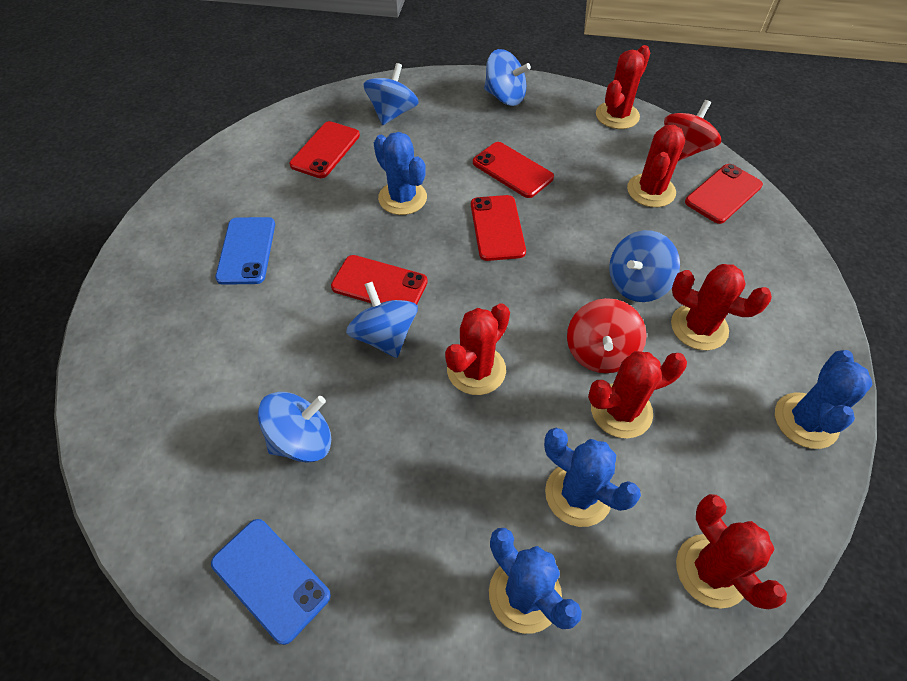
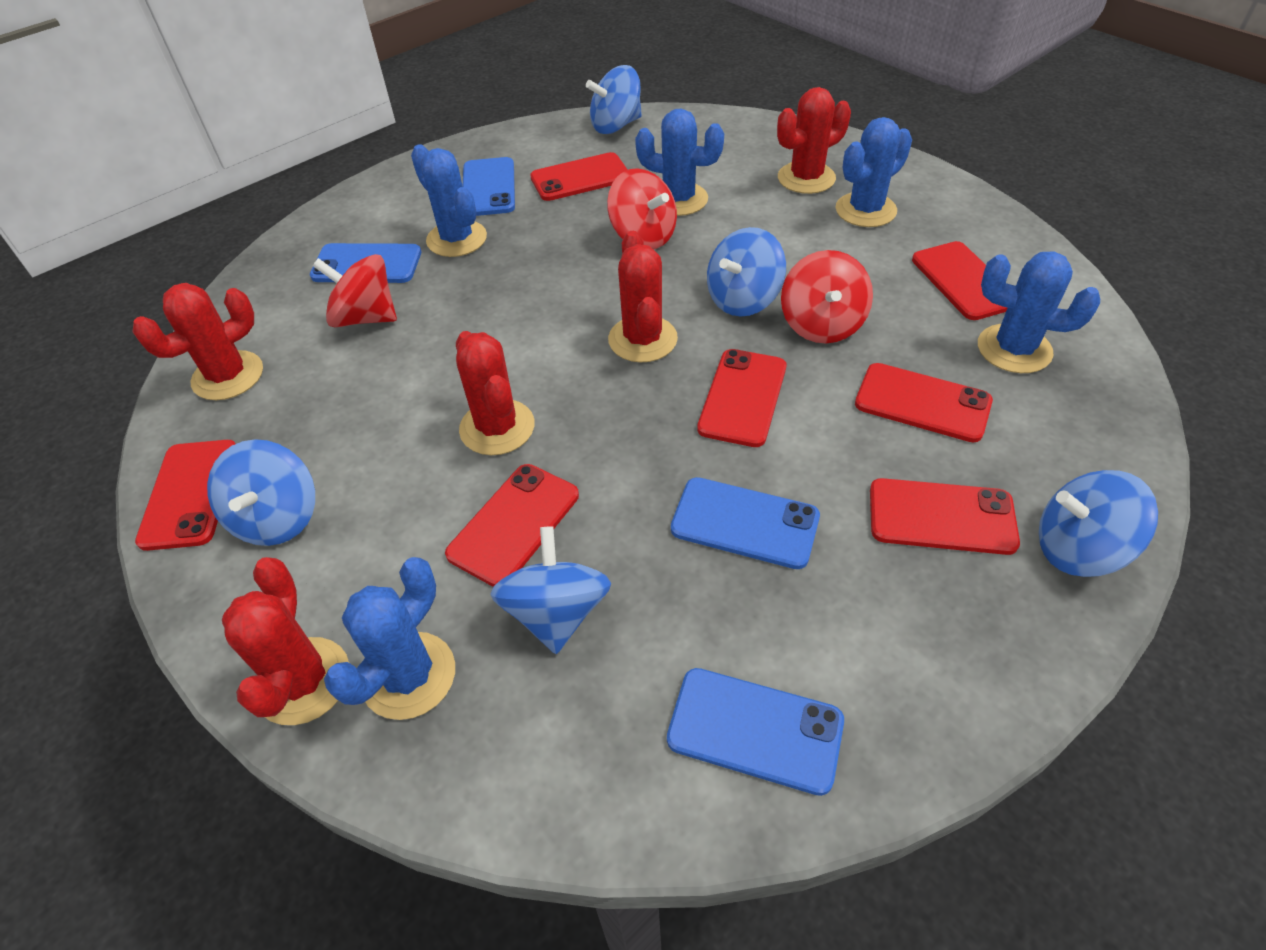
blue cactus: 4 -> 5
blue phone: 2 -> 4
red cactus: 6 -> 5
red phone: 5 -> 7
red spinning top: 2 -> 3

